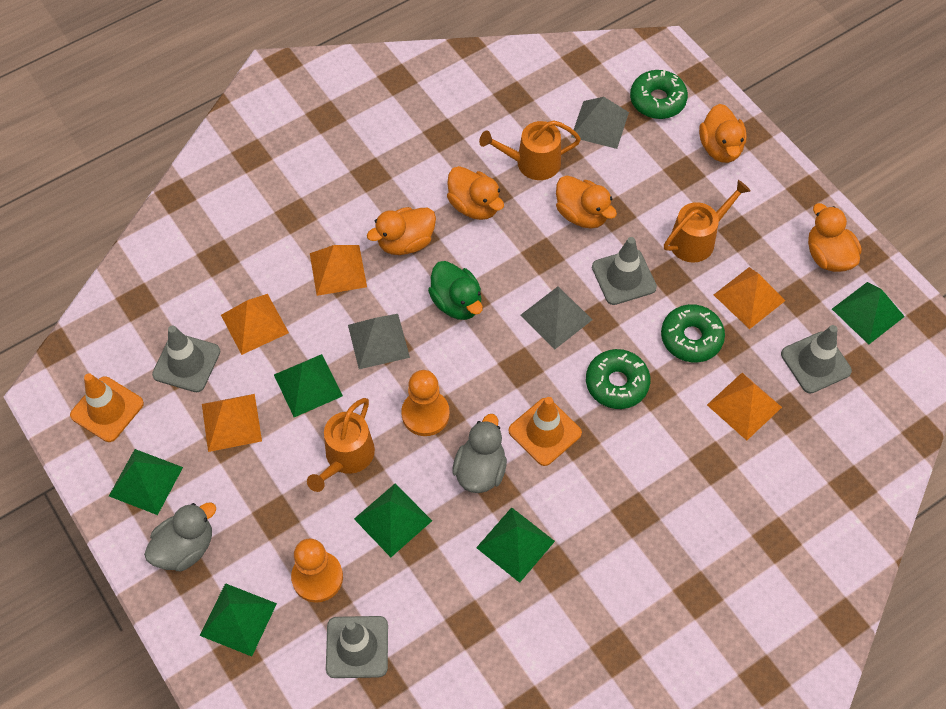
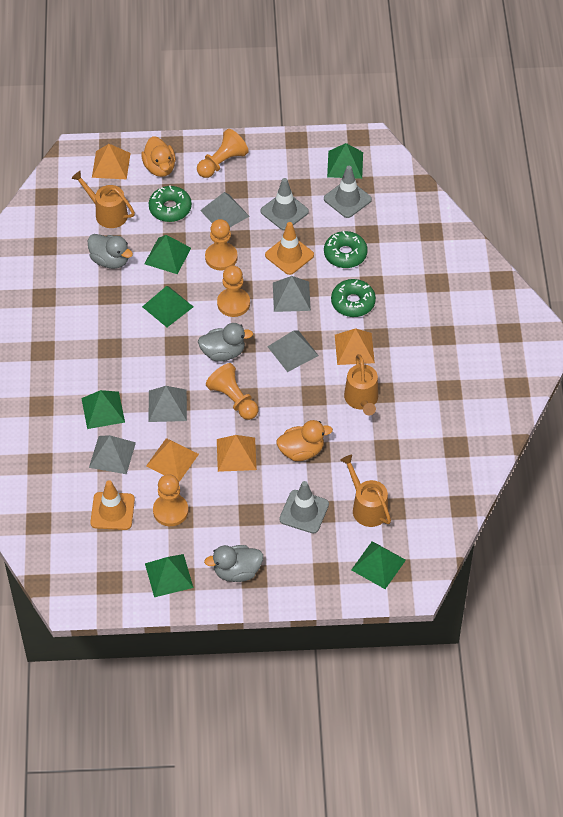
green duck: 1 -> 0
grey duck: 2 -> 3
grey pyramid: 3 -> 5
grey traffic cone: 4 -> 3
orange duck: 5 -> 2
orange pawn: 2 -> 5
orange pyramid: 5 -> 4

